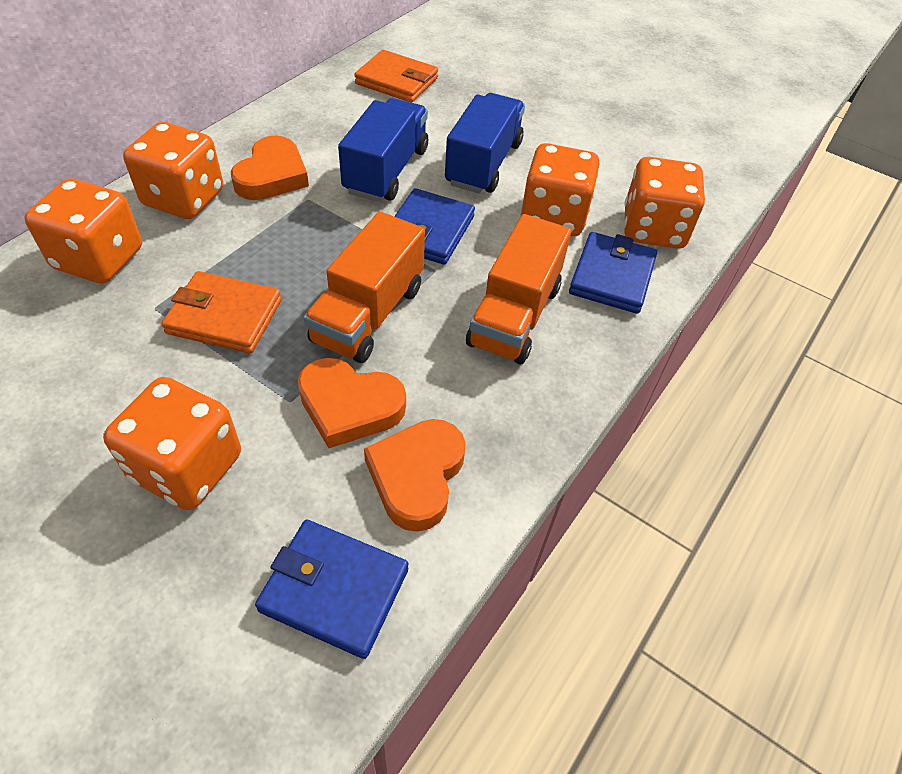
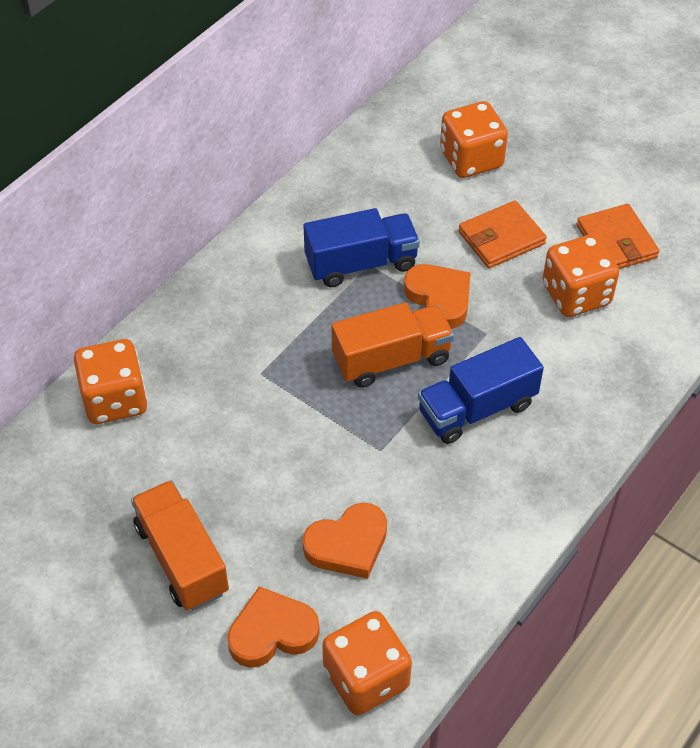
blue wallet: 3 -> 0
orange dice: 5 -> 4

